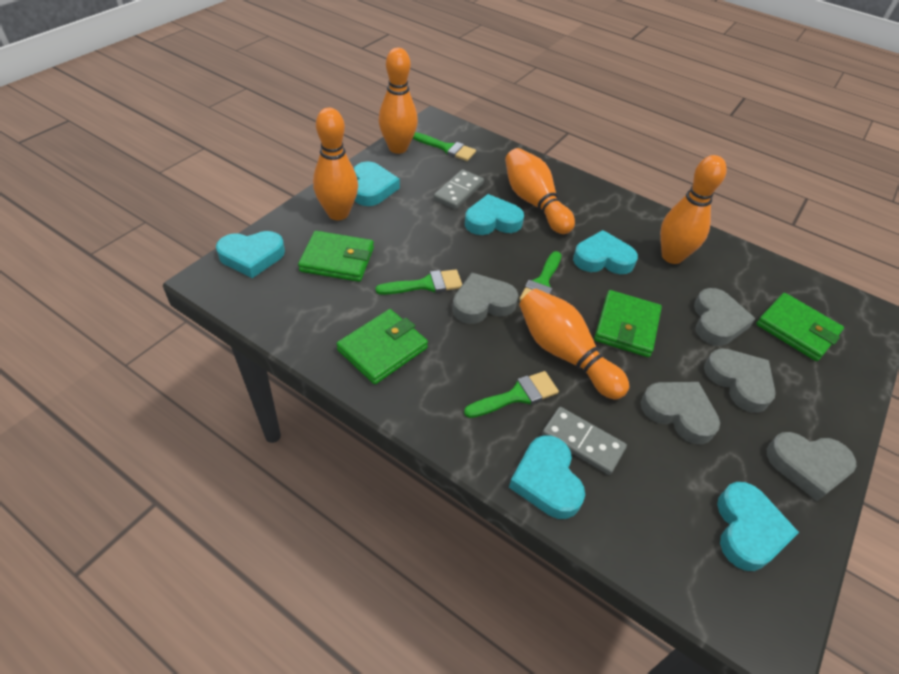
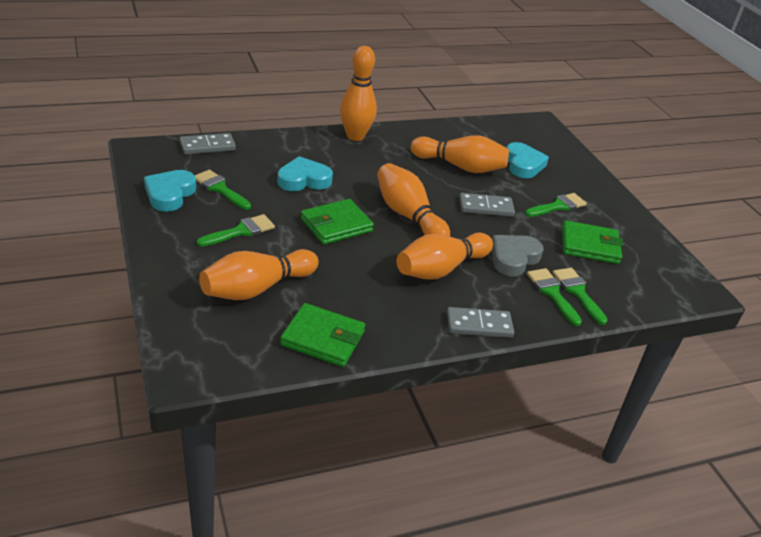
green brush: 4 -> 5
green wallet: 4 -> 3
grey domino: 2 -> 3
grey heart: 5 -> 1
turquoise heart: 6 -> 3

